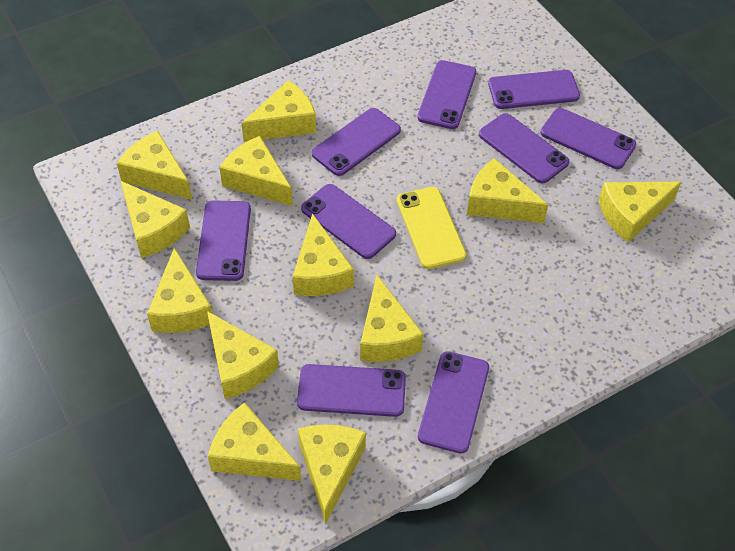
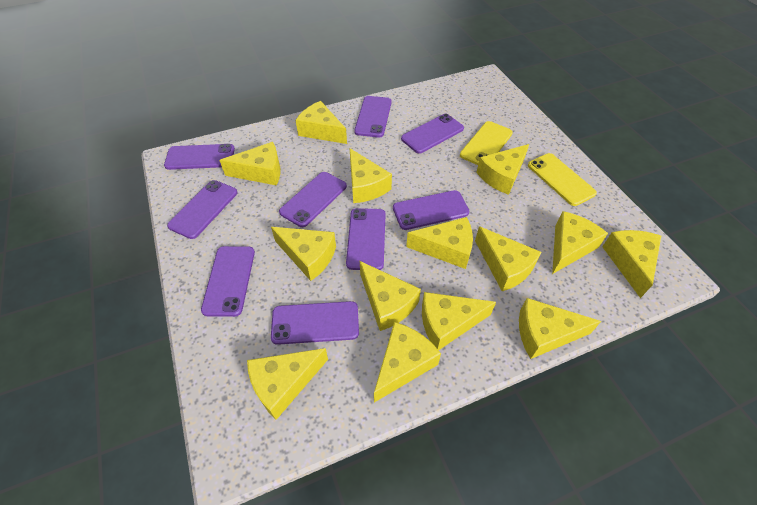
yellow cheese: 12 -> 14
yellow phone: 1 -> 2

